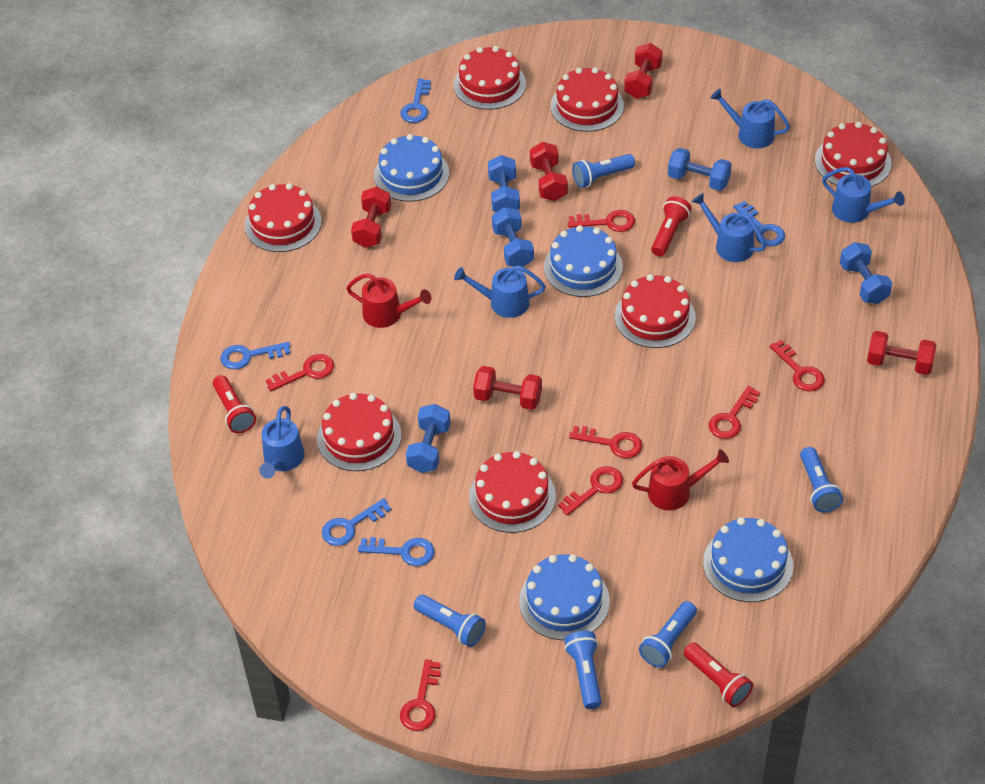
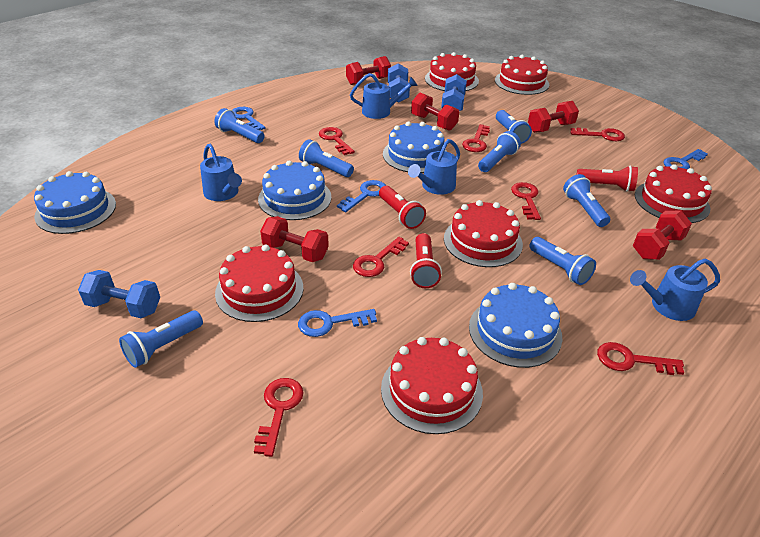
blue dumbbell: 5 -> 3
blue flashlight: 5 -> 7
blue key: 5 -> 4
blue watering can: 5 -> 4
red cake: 7 -> 6
red watering can: 2 -> 0

